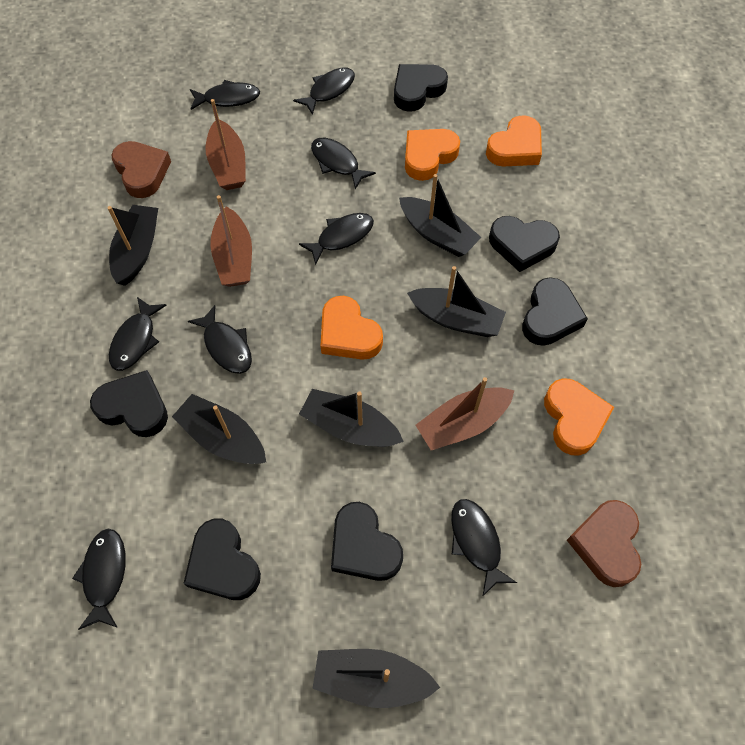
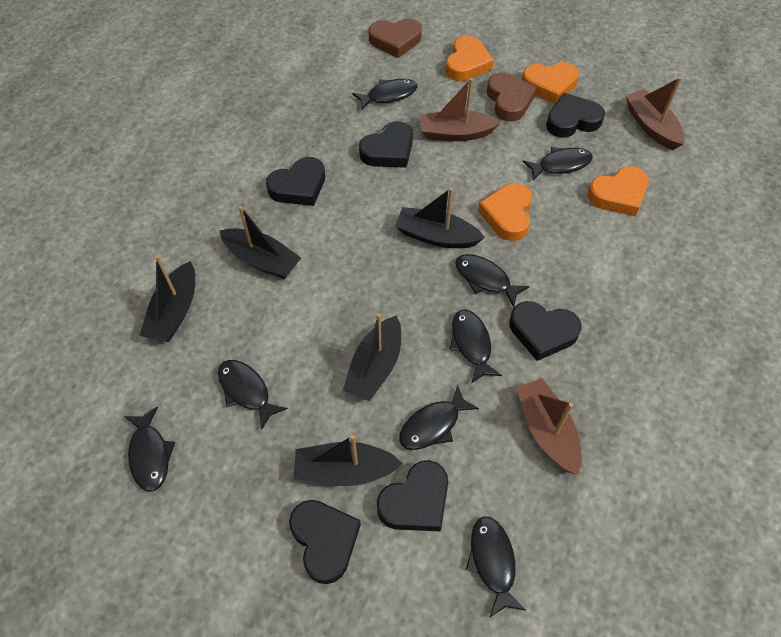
black boat: 6 -> 5

